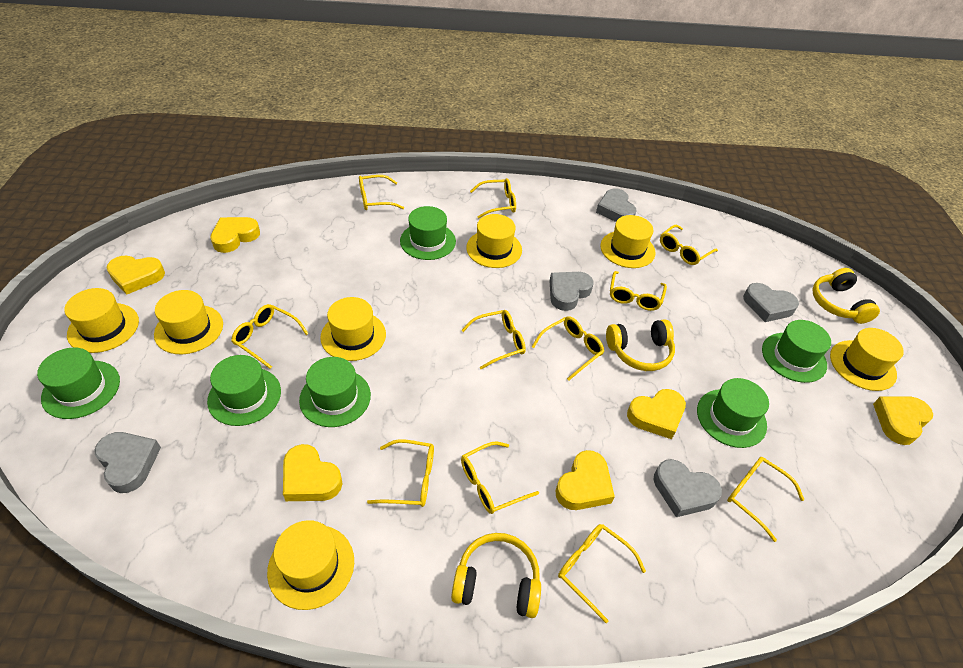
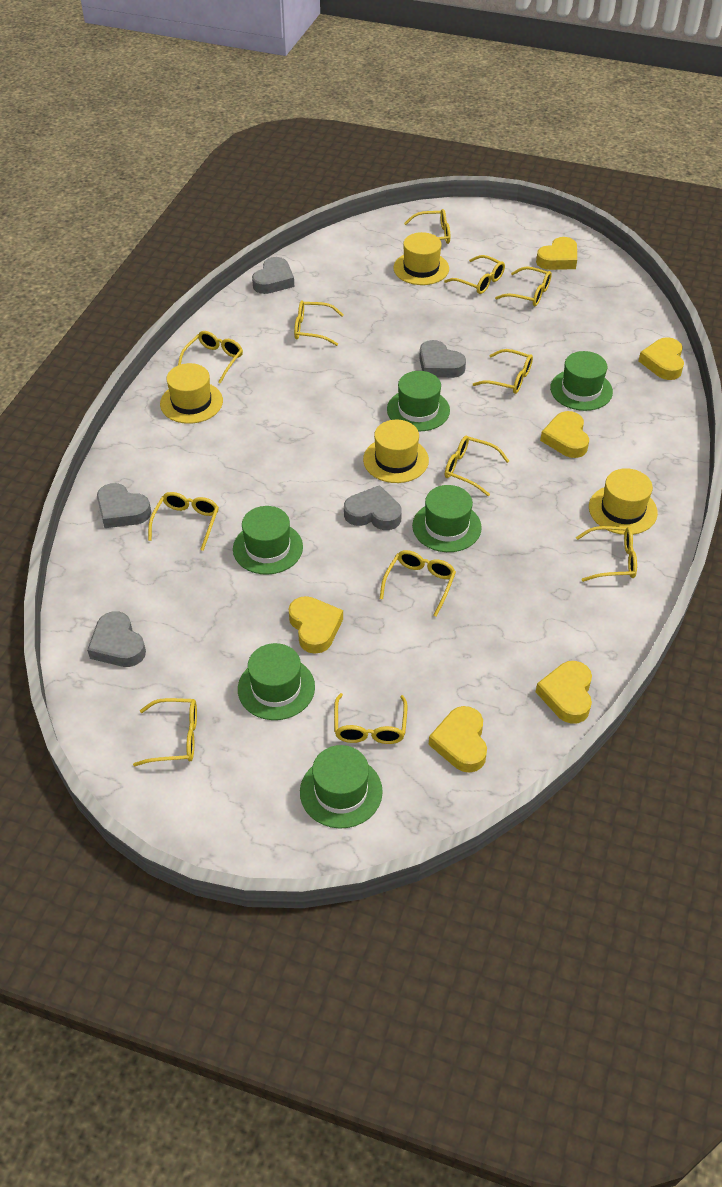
yellow glasses: 11 -> 12
yellow hat: 7 -> 4
yellow headphones: 3 -> 0

